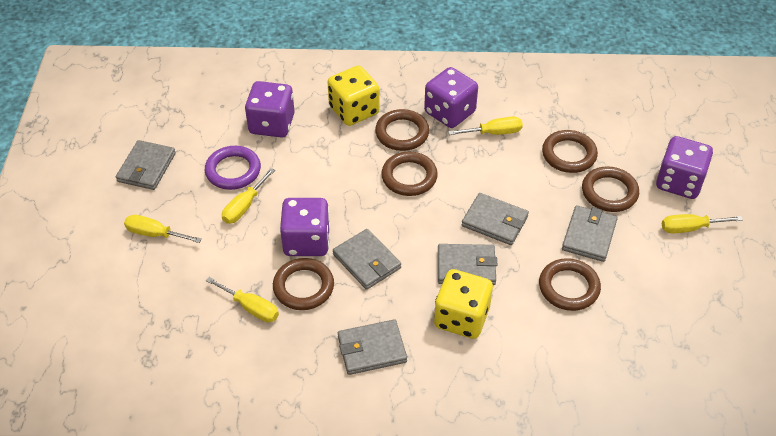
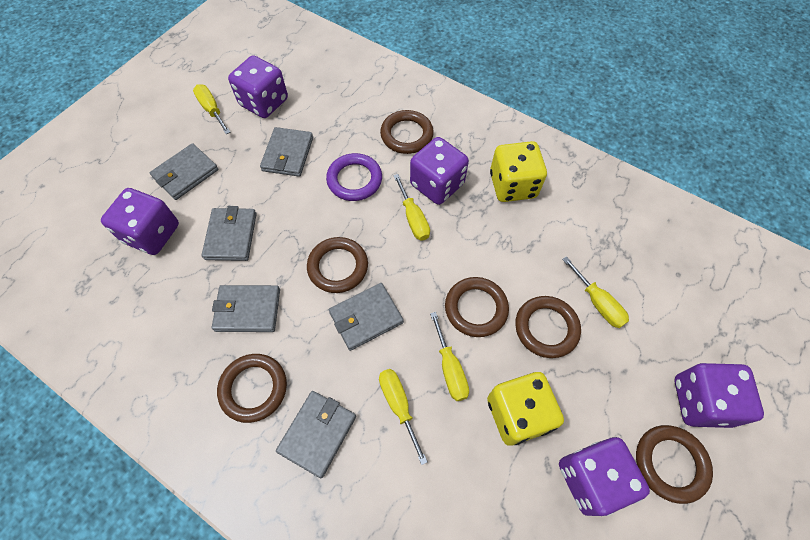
purple dice: 4 -> 5

